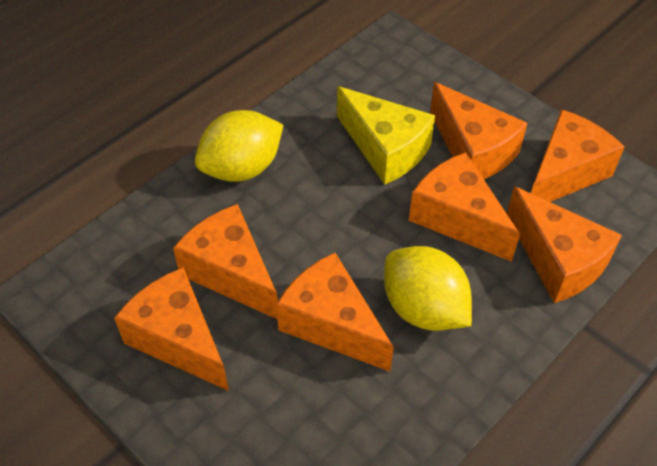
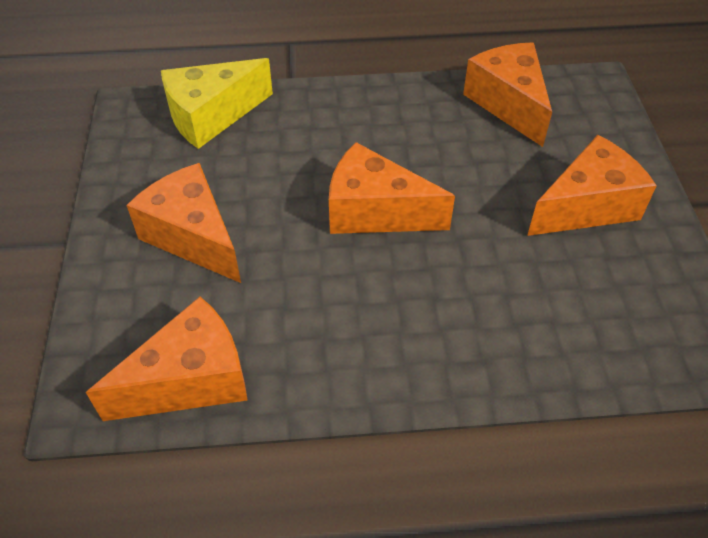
orange cheese: 7 -> 5
yellow lemon: 2 -> 0

